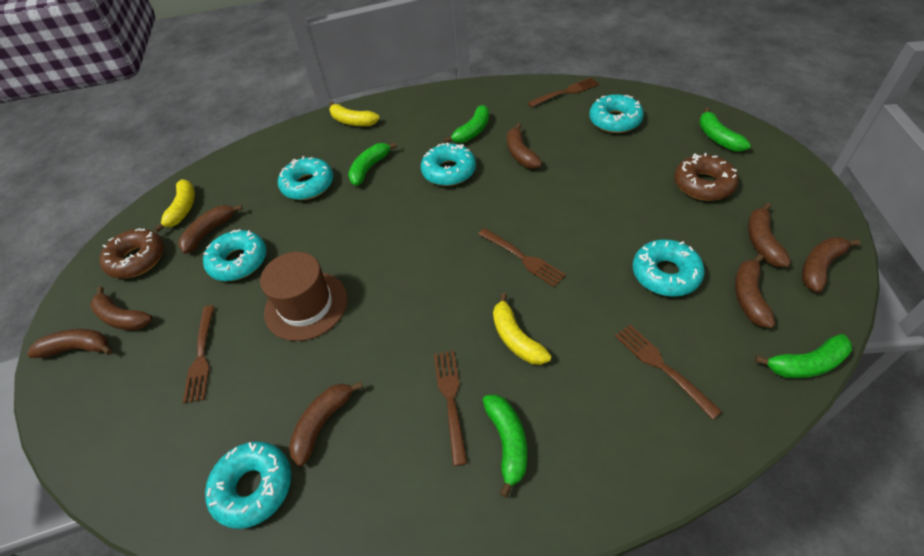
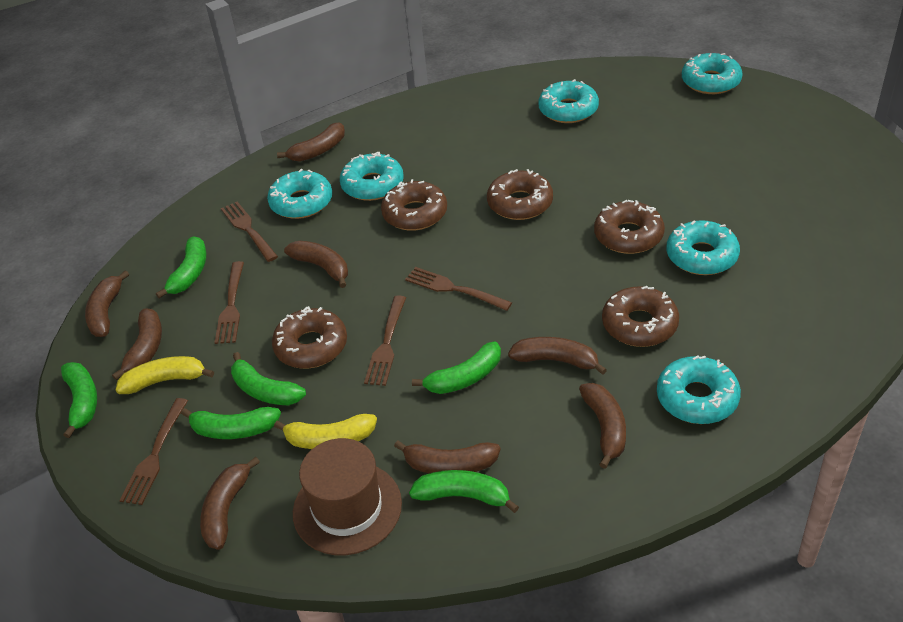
brown donut: 2 -> 5
green banana: 5 -> 6
yellow banana: 3 -> 2

